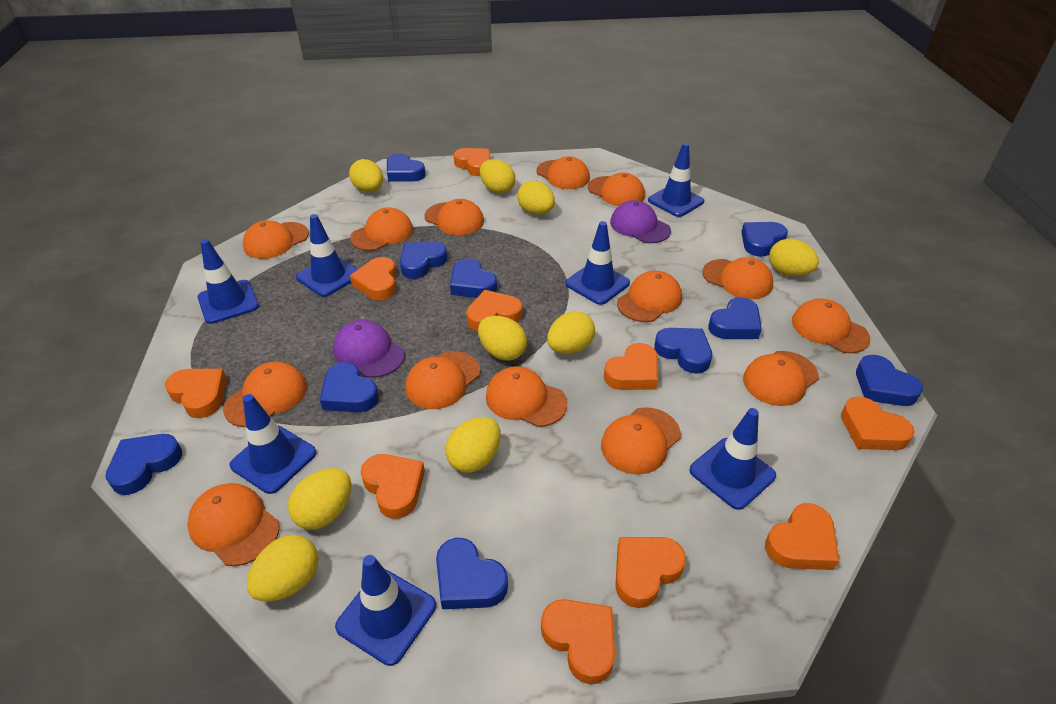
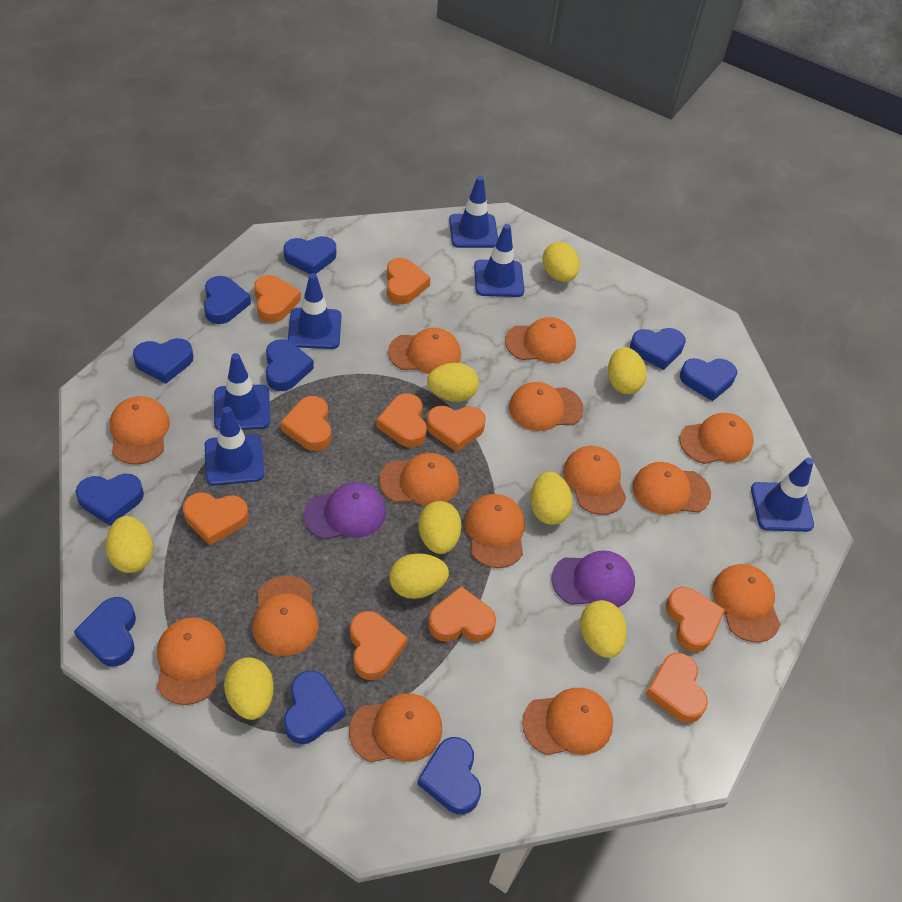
blue traffic cone: 7 -> 6

